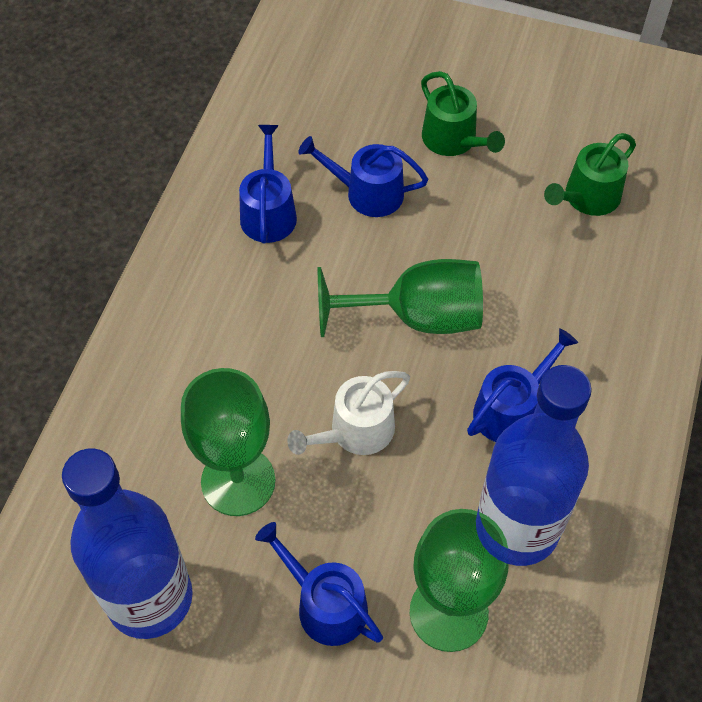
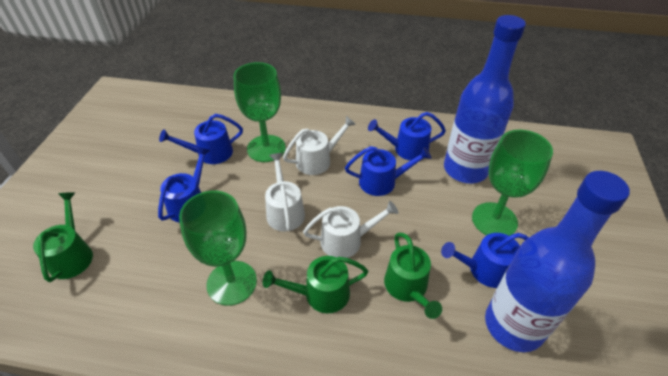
blue watering can: 4 -> 5
green watering can: 2 -> 3
white watering can: 1 -> 3

